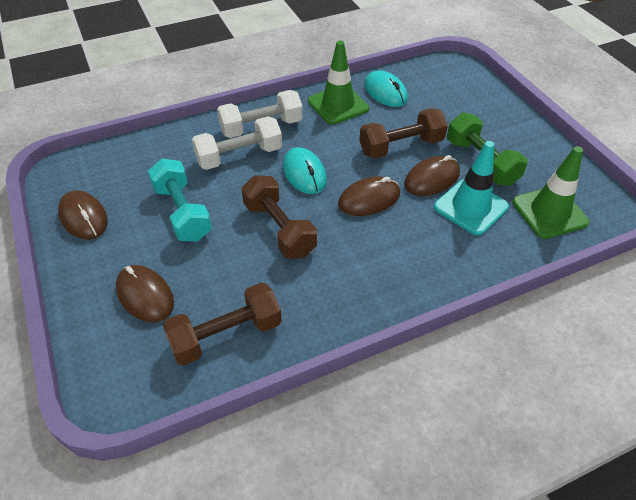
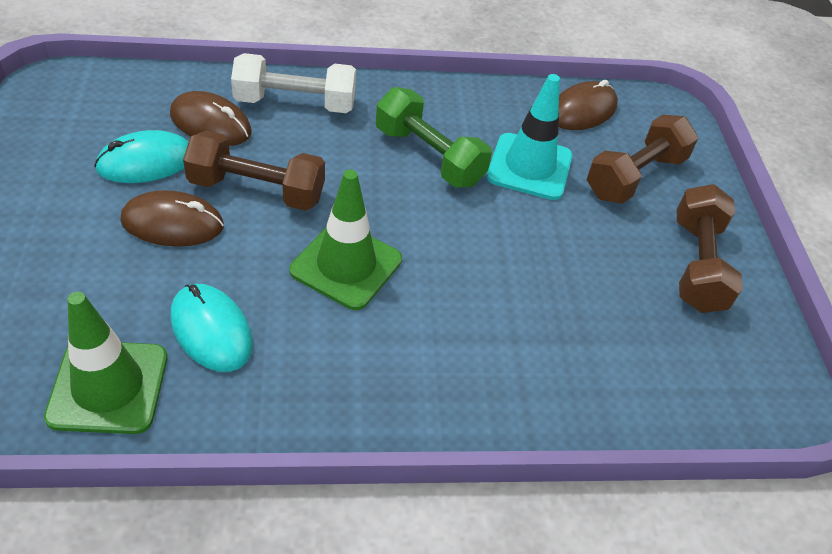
brown mouse: 4 -> 3
turquoise dumbbell: 1 -> 0
white dumbbell: 2 -> 1

